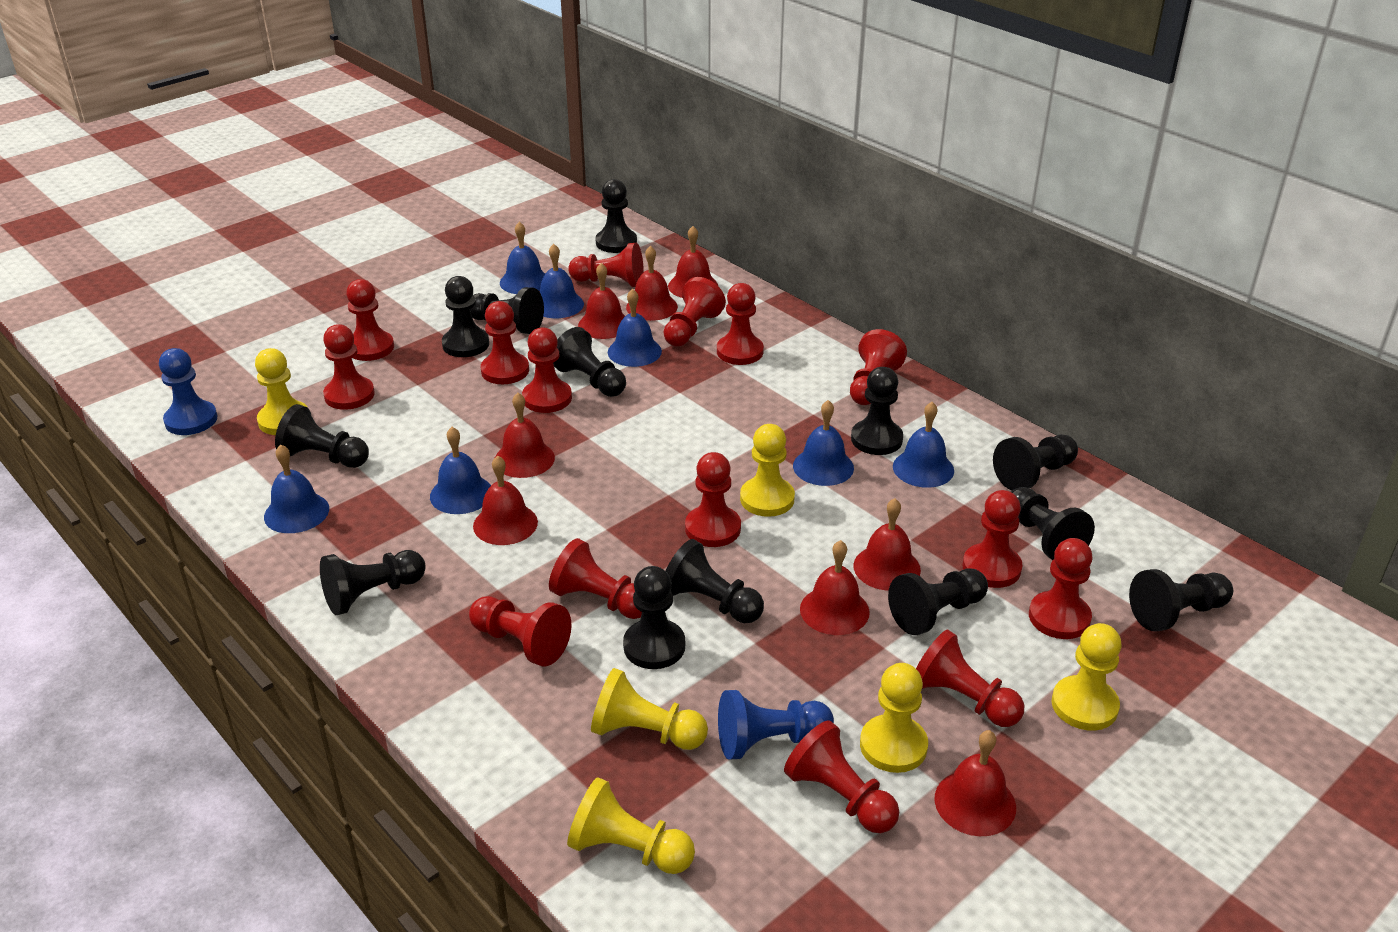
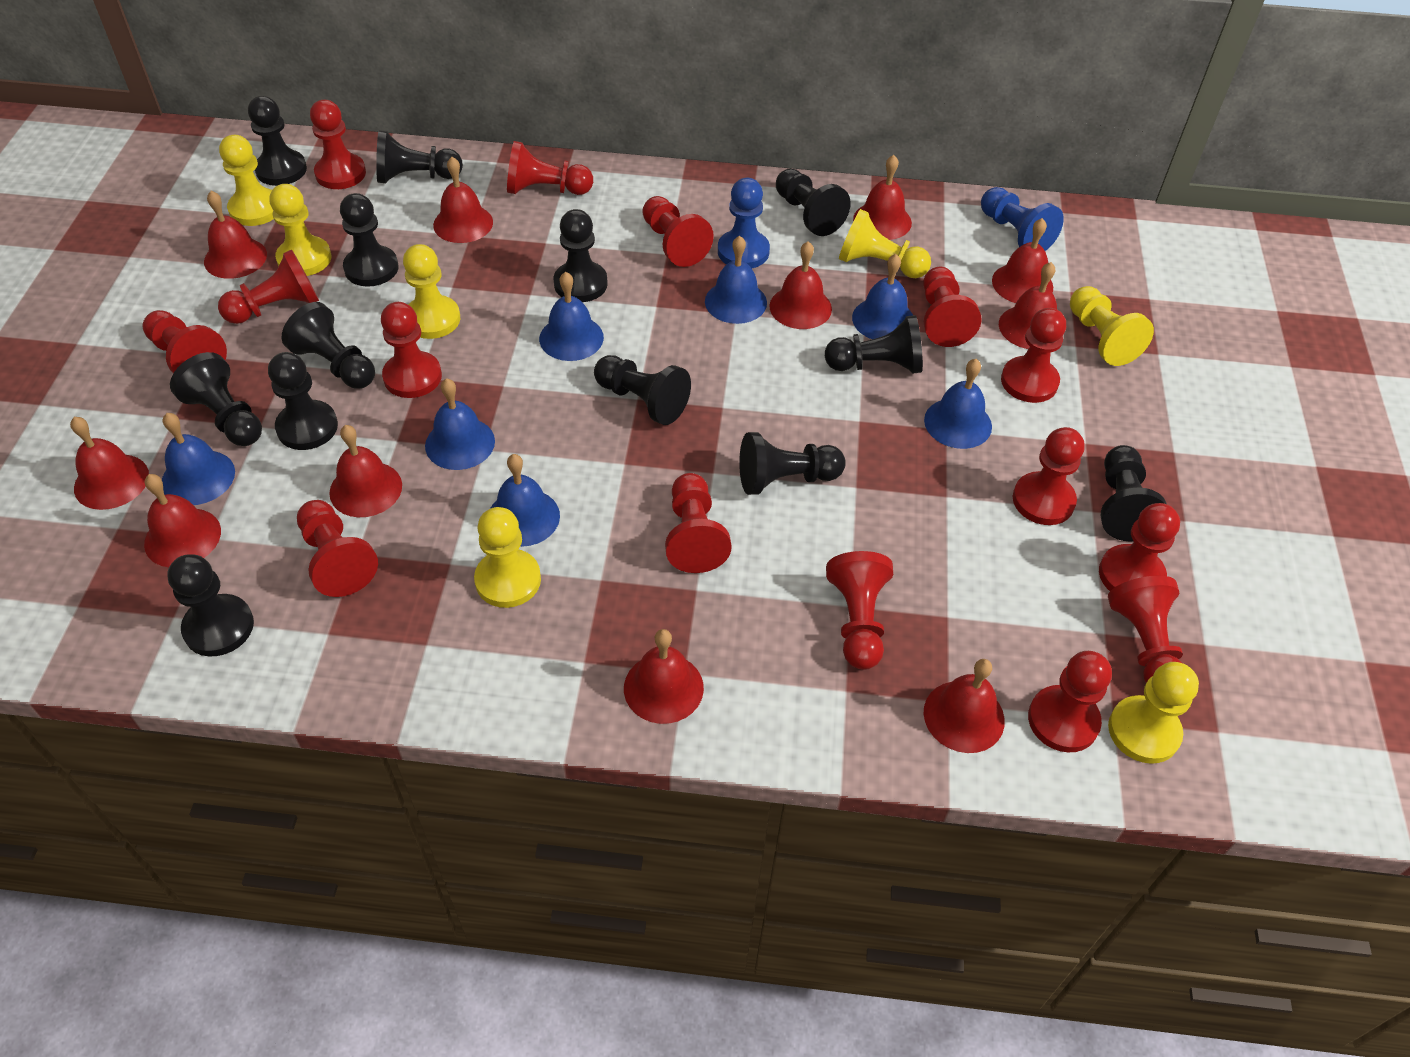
red bell: 8 -> 11
yellow pawn: 6 -> 7

